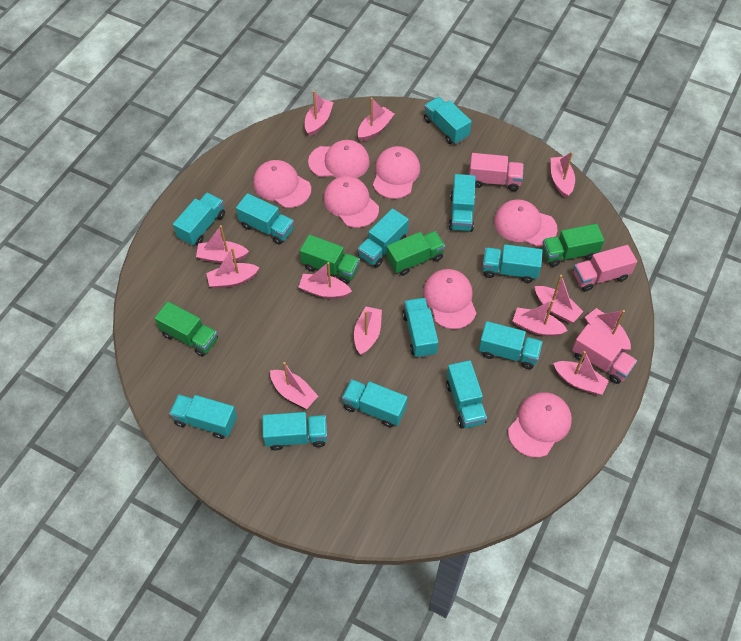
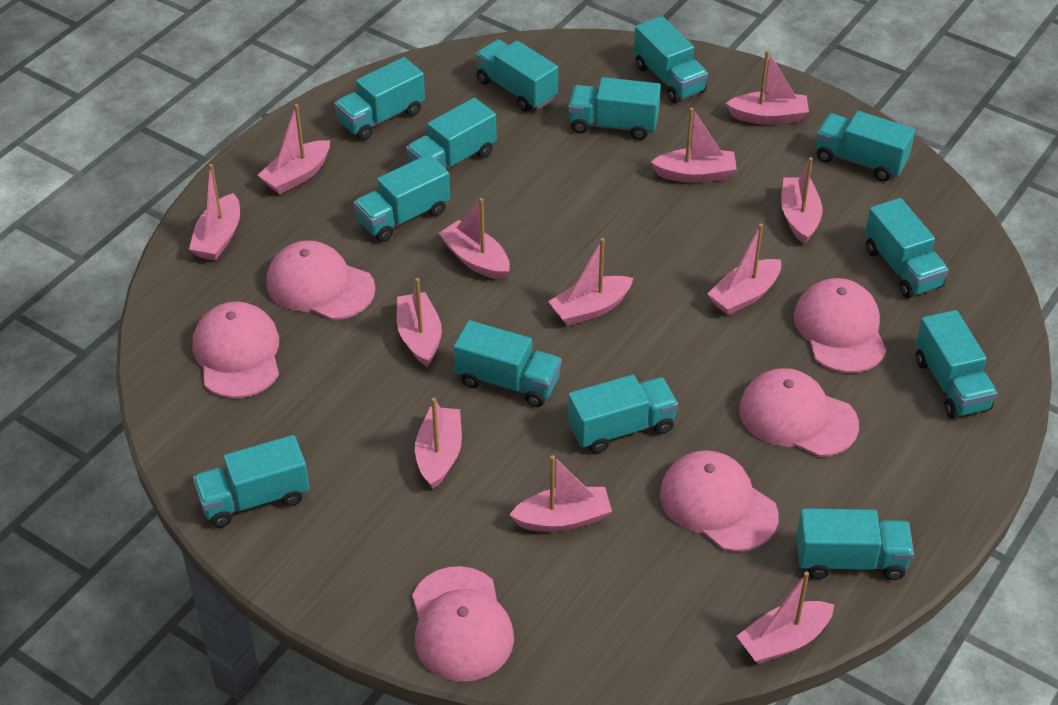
green truck: 4 -> 0
pink cap: 7 -> 6
pink truck: 3 -> 0
turquoise truck: 12 -> 13

